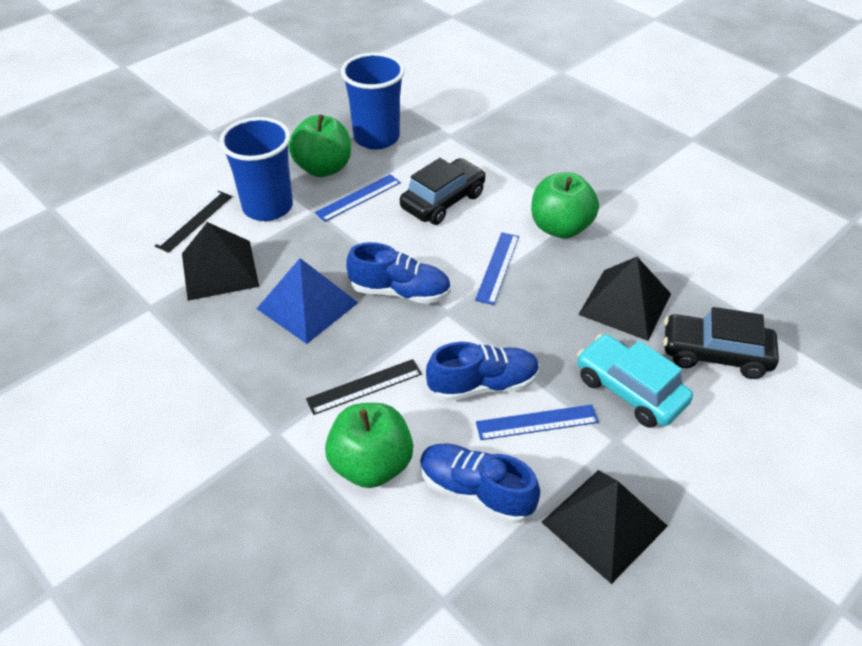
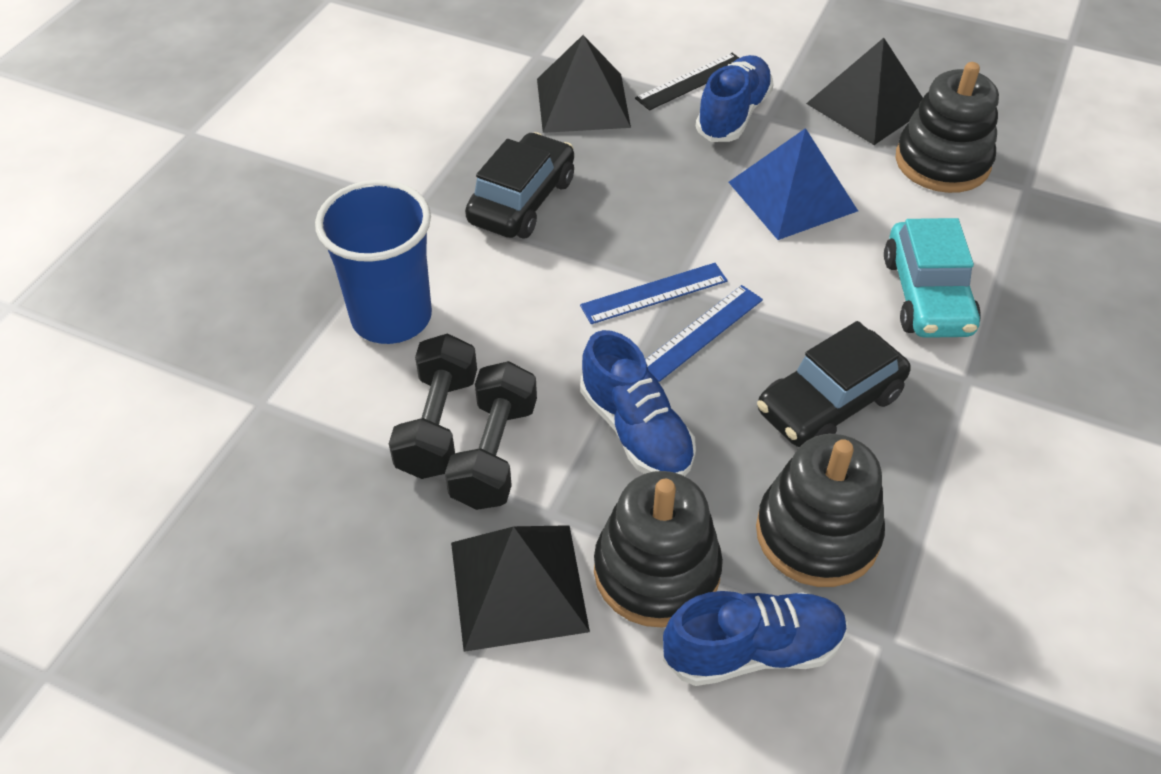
black dumbbell: 0 -> 2
black ruler: 2 -> 1
black stacking toy: 0 -> 3
blue cup: 2 -> 1
blue ruler: 3 -> 2
green apple: 3 -> 0

